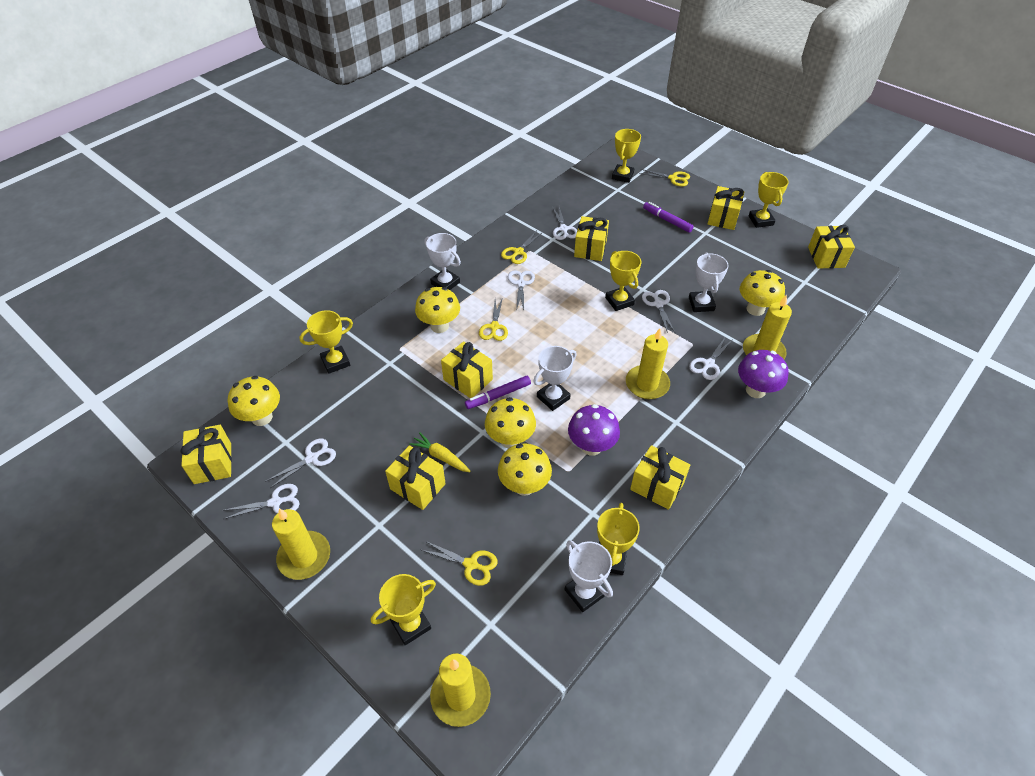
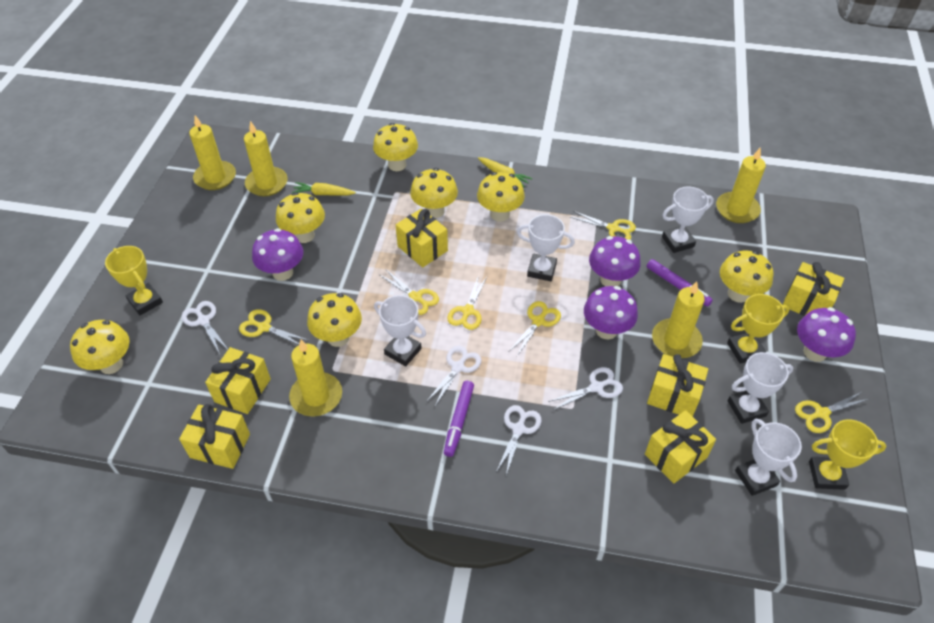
purple mushroom: 2 -> 4
white scissors: 6 -> 4
white trophy: 4 -> 5
yellow candle: 4 -> 5
yellow carrot: 1 -> 2
yellow gift: 7 -> 6
yellow mushroom: 5 -> 7
yellow scissors: 4 -> 6
yellow trophy: 6 -> 3

